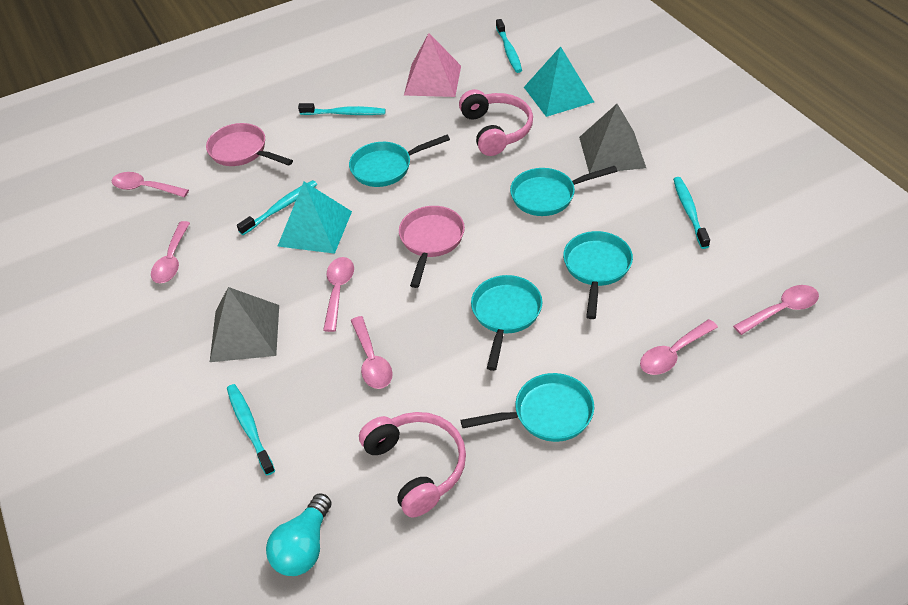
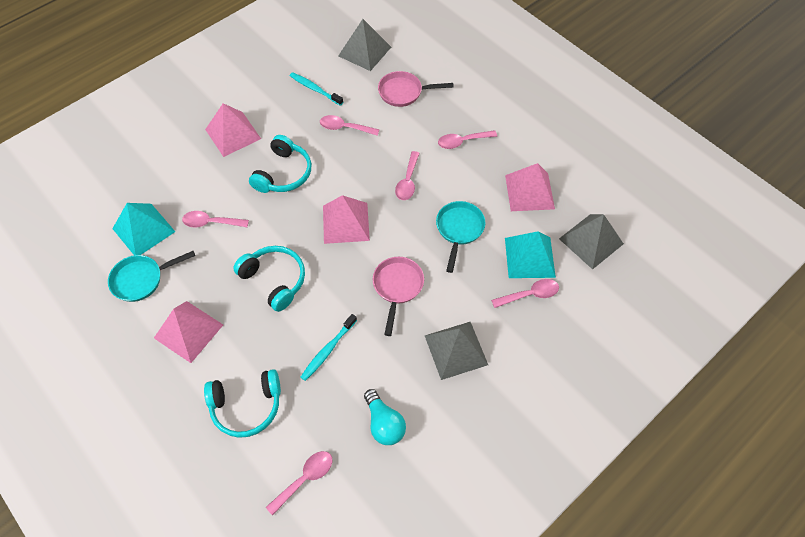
grey pyramid: 2 -> 3
pink headphones: 2 -> 0
pink pyramid: 1 -> 4
turquoise headphones: 0 -> 3
turquoise pan: 5 -> 2
turquoise toothbrush: 5 -> 2

